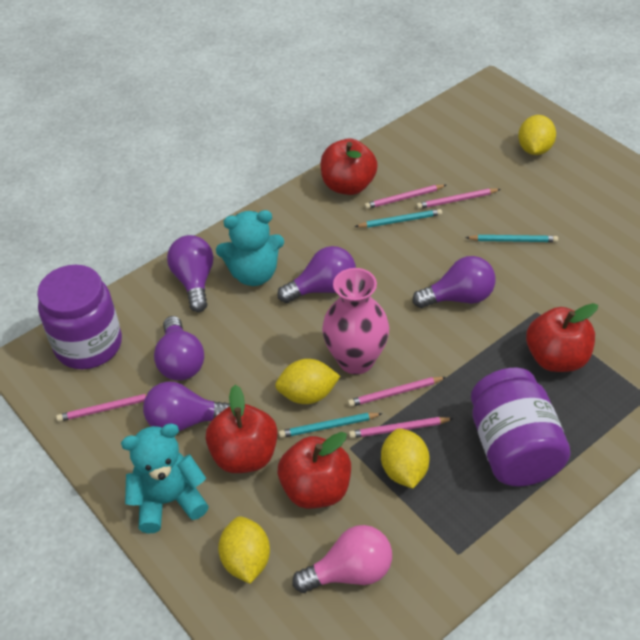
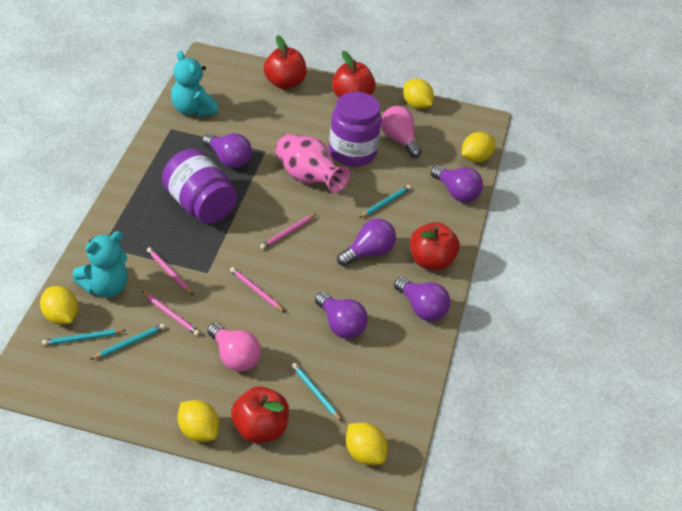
pink light bulb: 1 -> 2
pink pencil: 5 -> 4
turquoise pencil: 3 -> 4
yellow lemon: 4 -> 5

